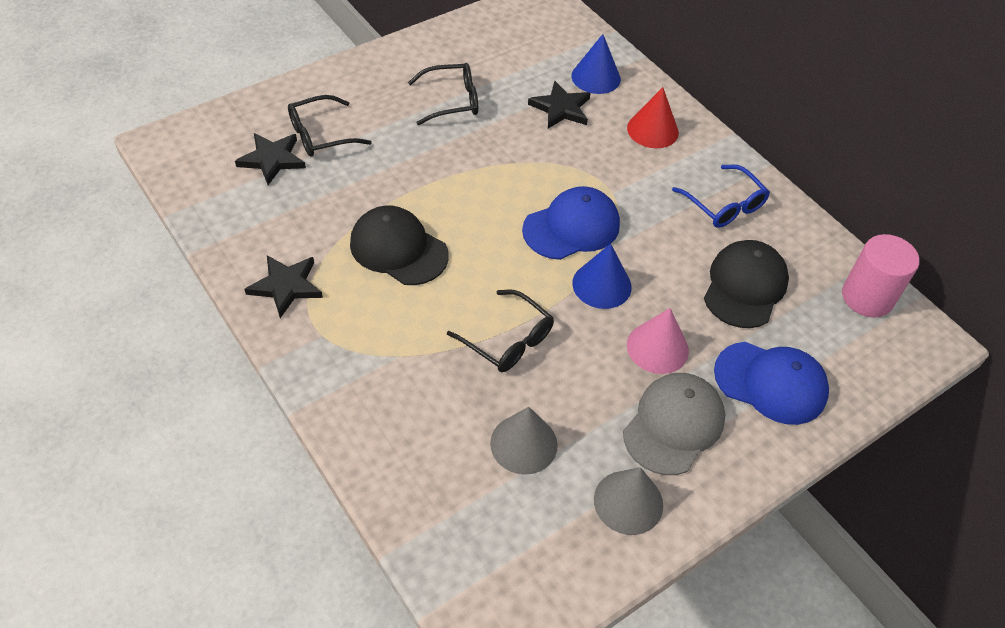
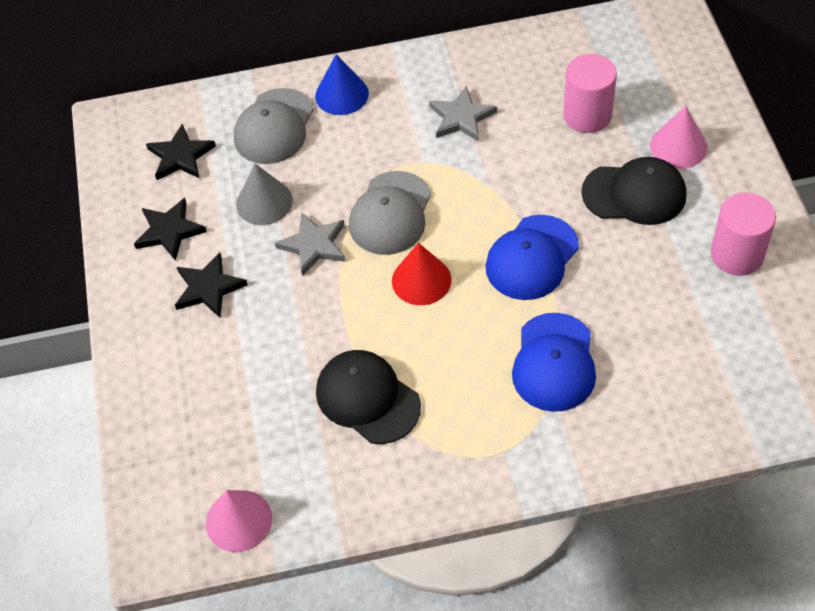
black glasses: 3 -> 0
blue cone: 2 -> 1
blue glasses: 1 -> 0
grey cap: 1 -> 2
grey cone: 2 -> 1
grey star: 0 -> 2
pink cone: 1 -> 2
pink cylinder: 1 -> 2

